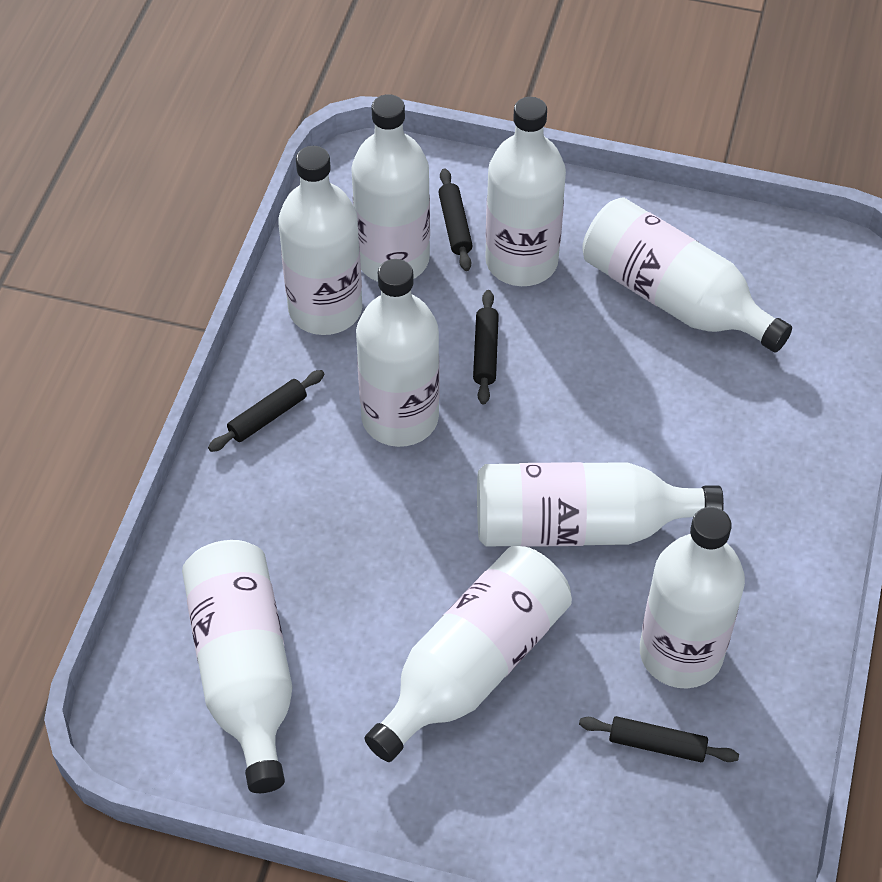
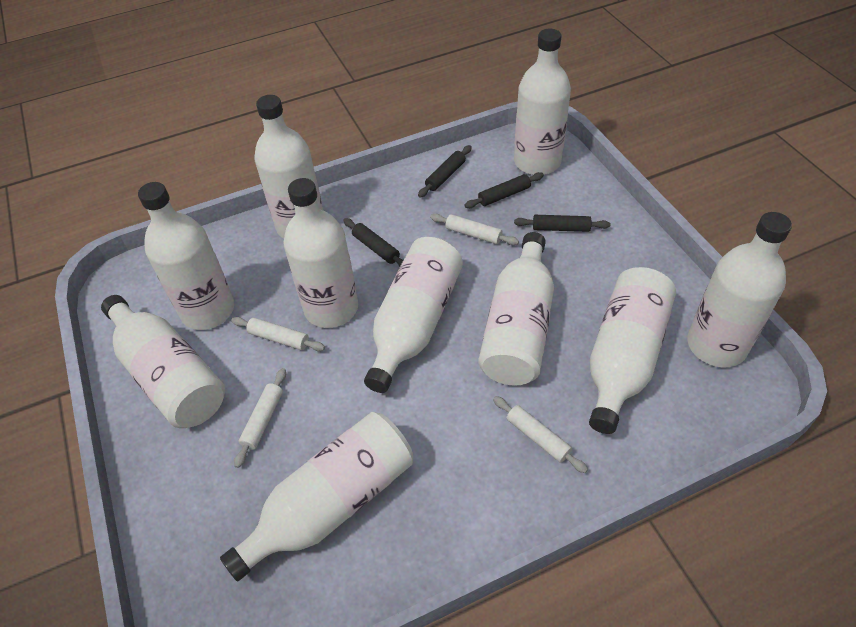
white bottle: 9 -> 10
white rolling pin: 0 -> 4

